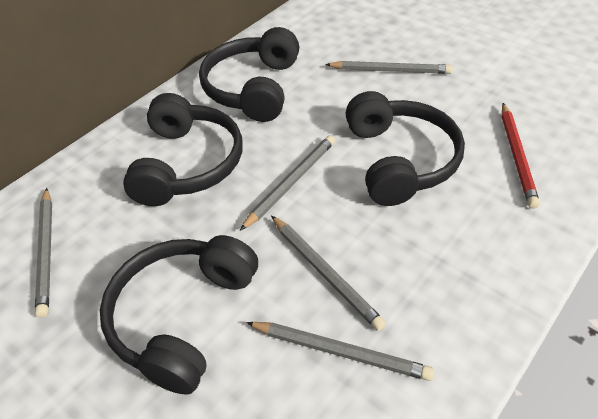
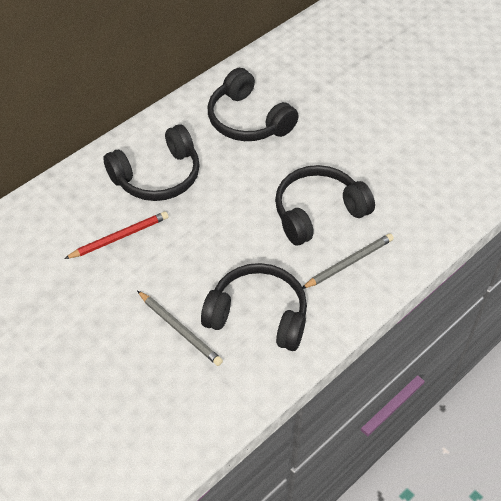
grey pencil: 5 -> 2

